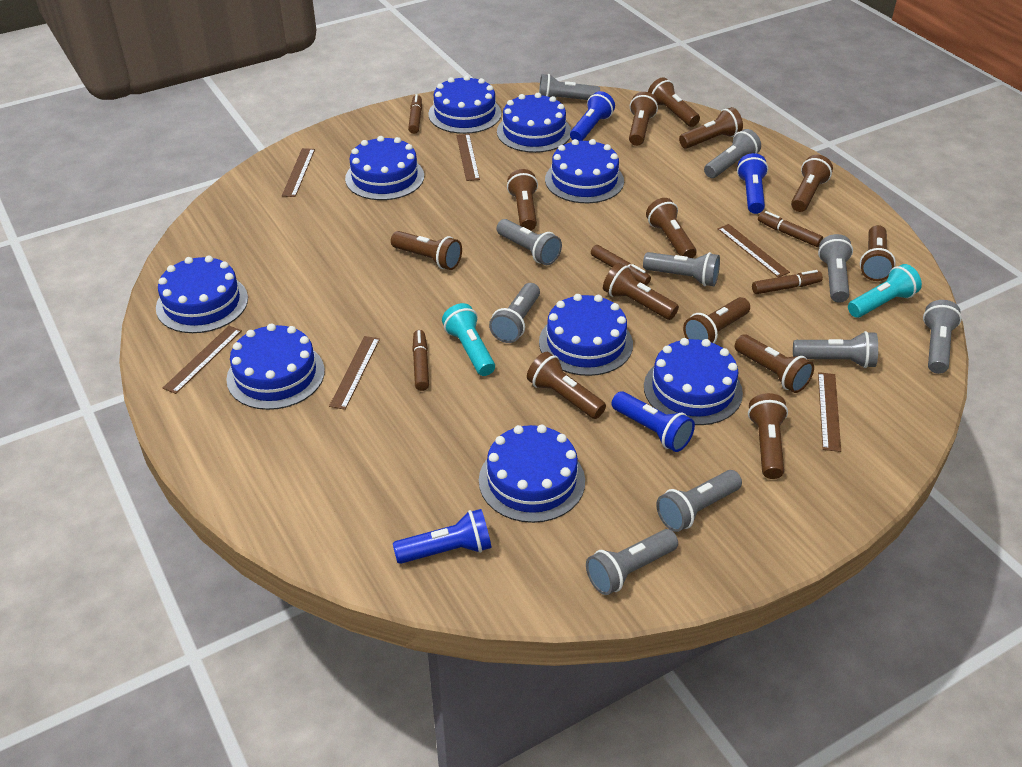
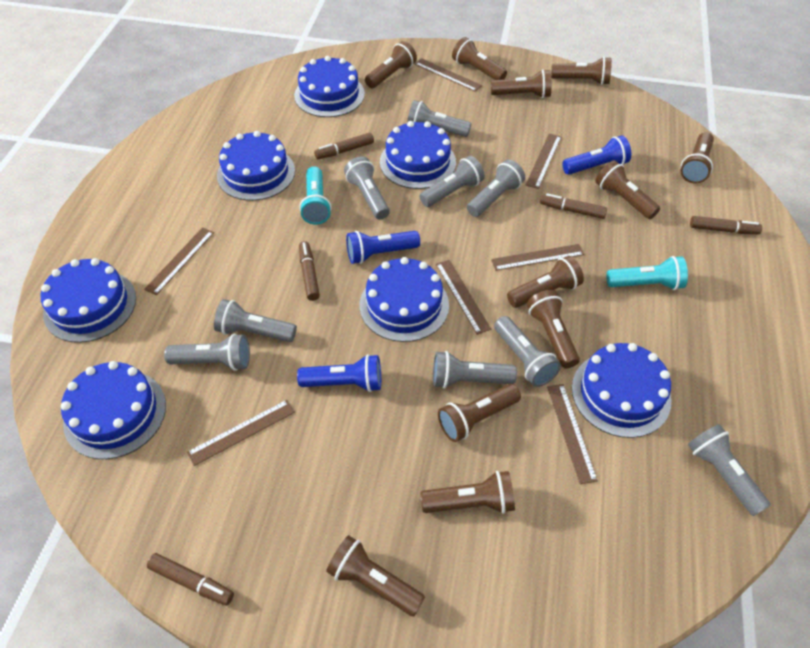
blue cake: 9 -> 7
blue flashlight: 4 -> 3
brown flashlight: 13 -> 11
brown ruler: 6 -> 7
grey flashlight: 10 -> 9

